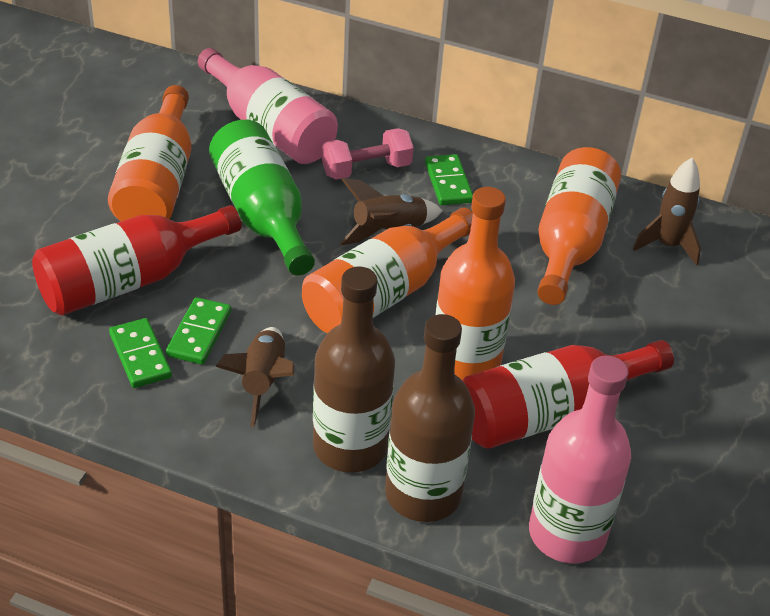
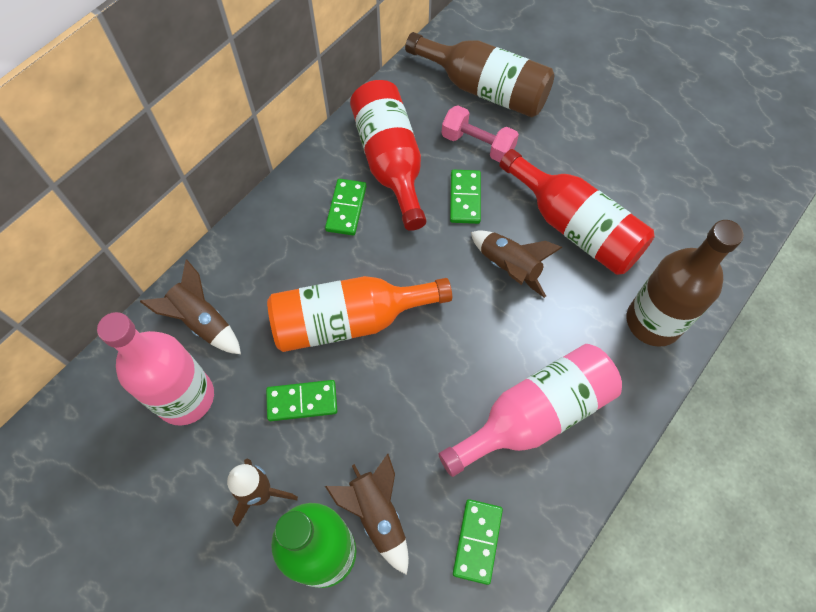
brown rocket: 3 -> 4
green domino: 3 -> 4
orange bottle: 4 -> 1

